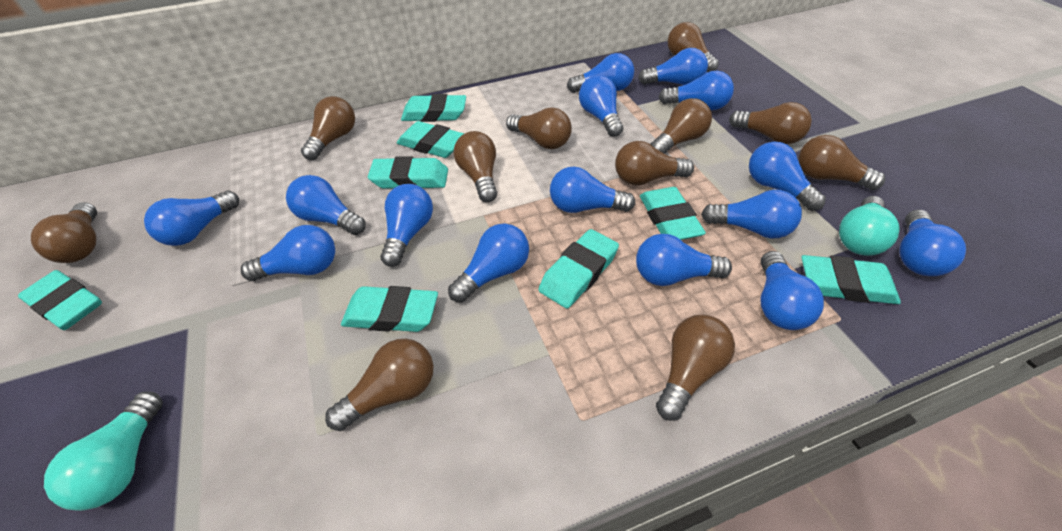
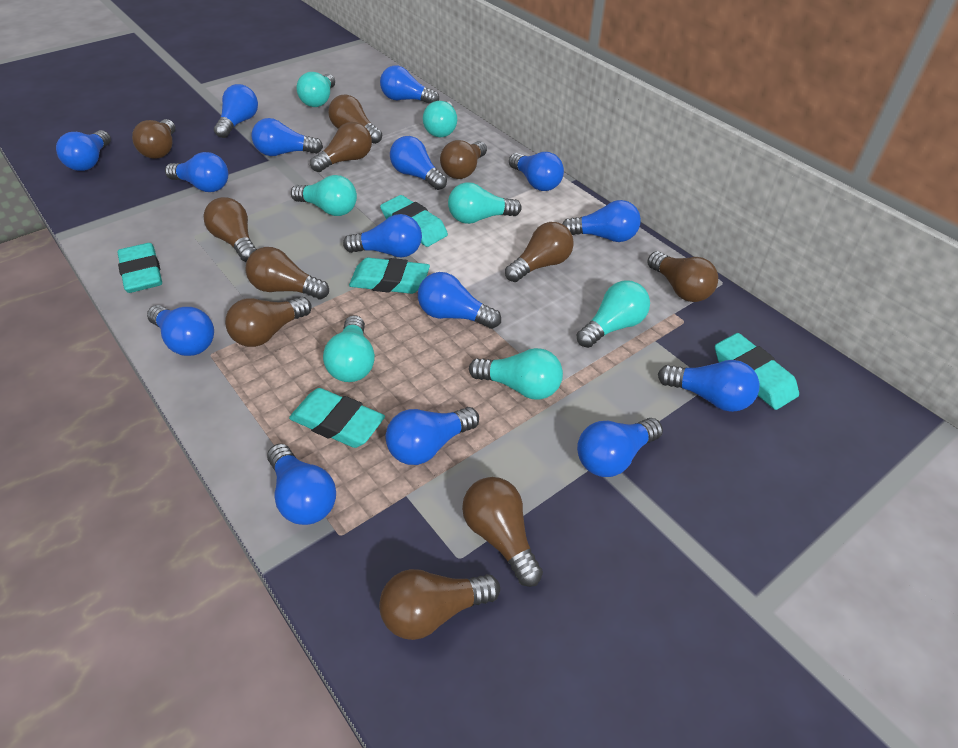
turquoise eraser: 8 -> 5
turquoise light bulb: 2 -> 7

